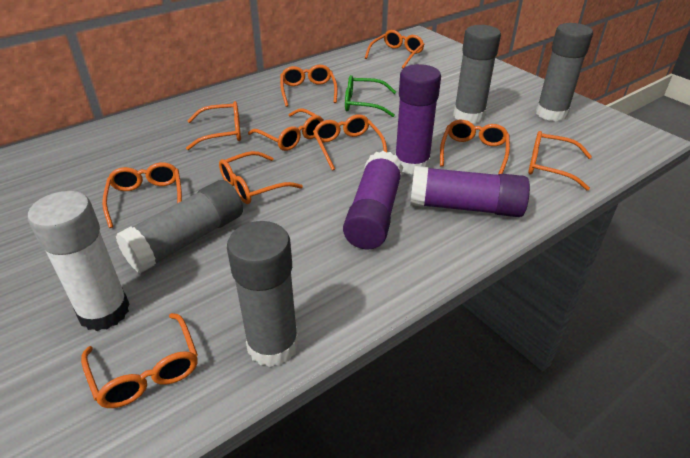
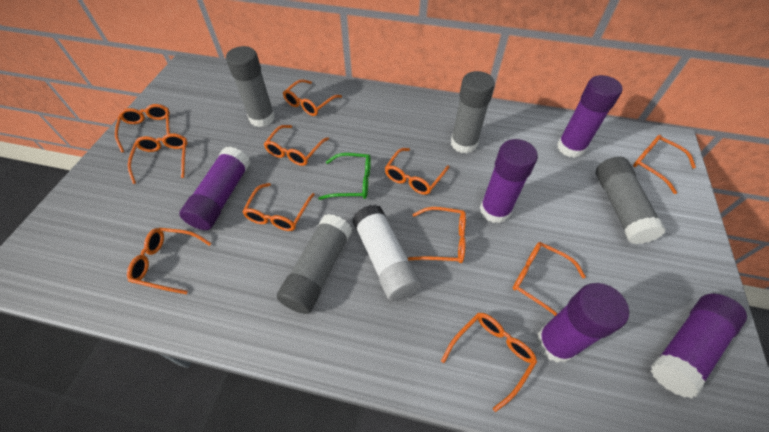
orange glasses: 10 -> 11
purple glue stick: 3 -> 5

